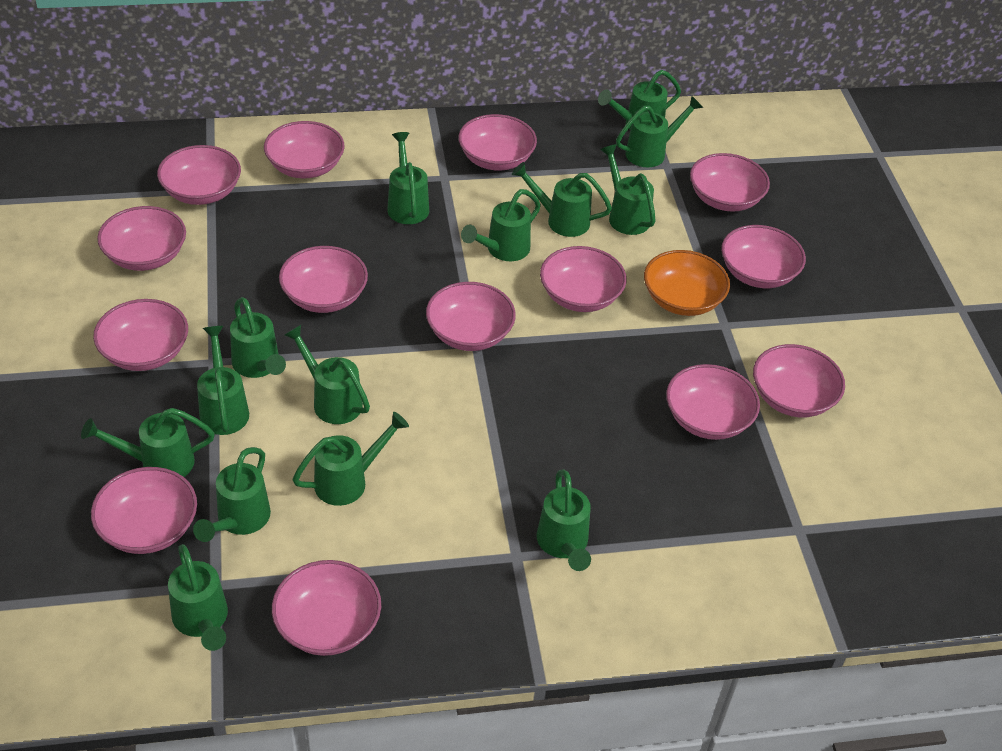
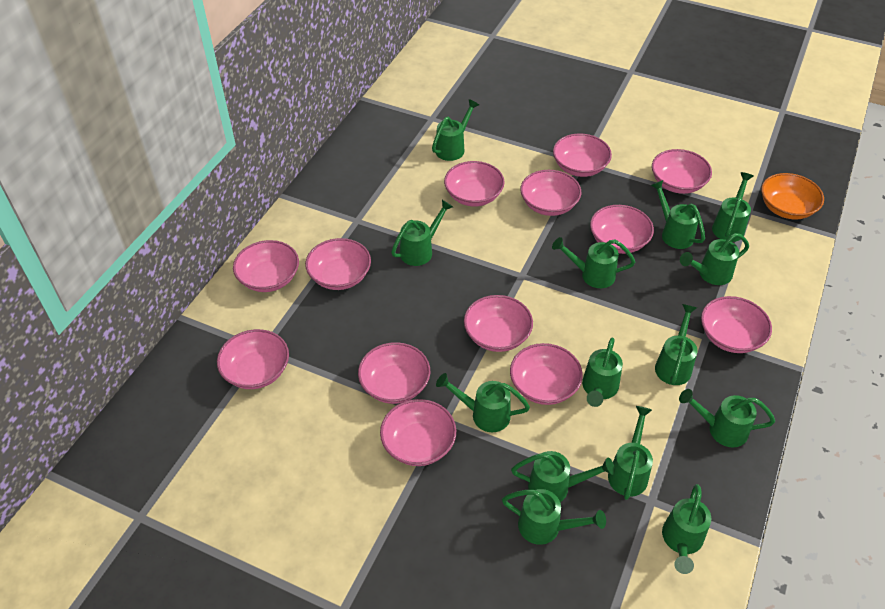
pink bowl: 14 -> 13

